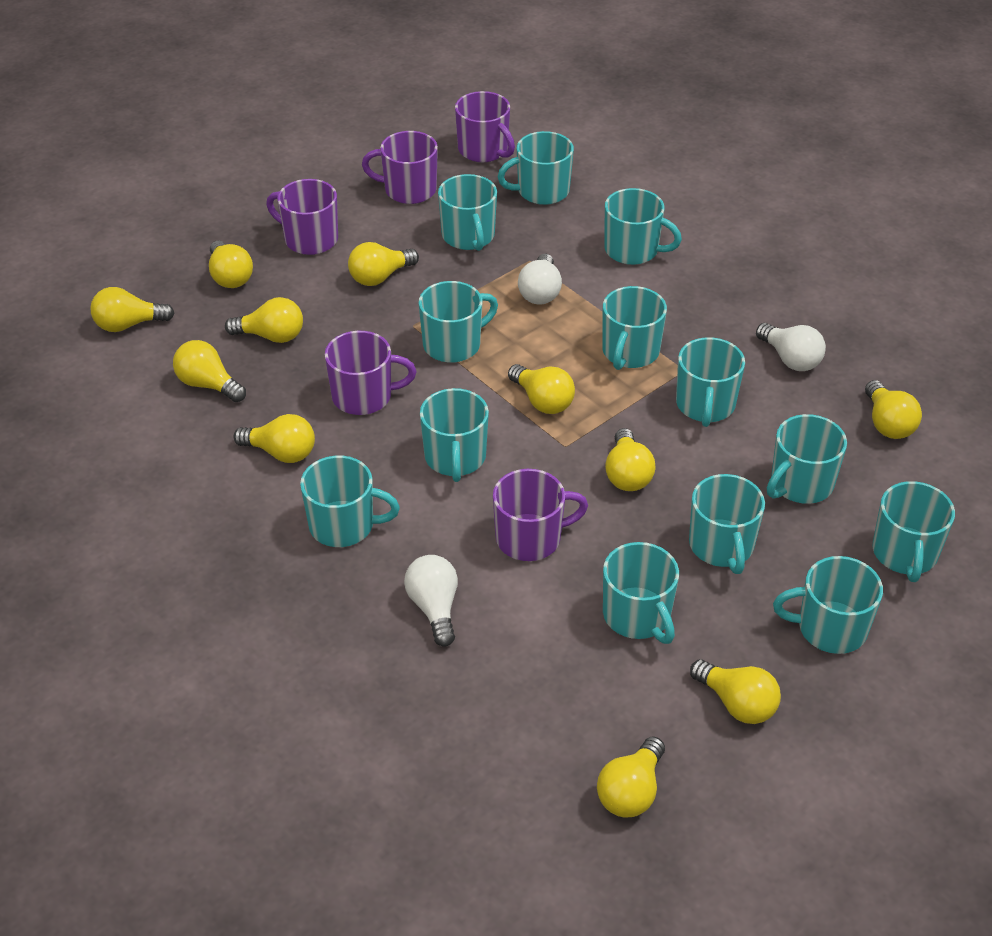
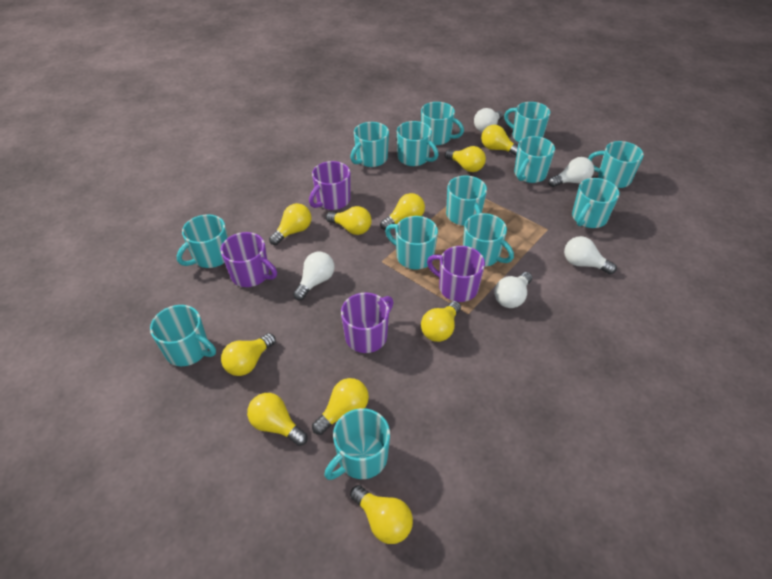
purple mug: 5 -> 4
white light bulb: 3 -> 5
yellow light bulb: 11 -> 10

